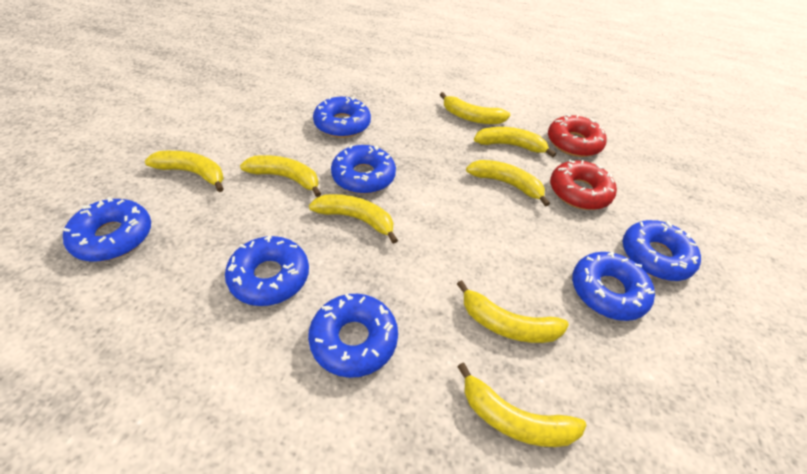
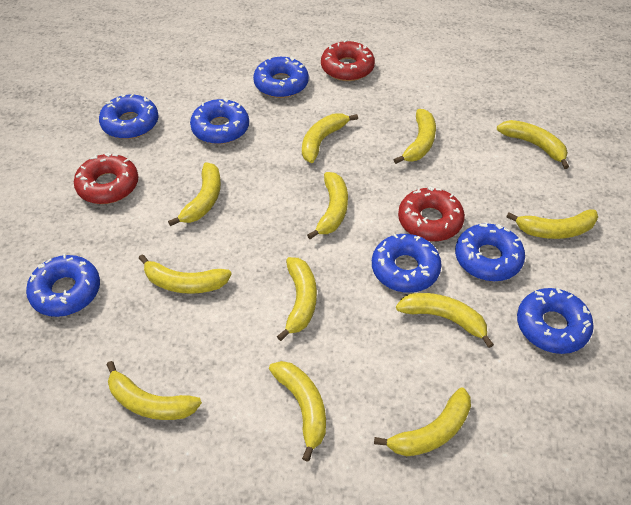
red donut: 2 -> 3
yellow banana: 8 -> 12

